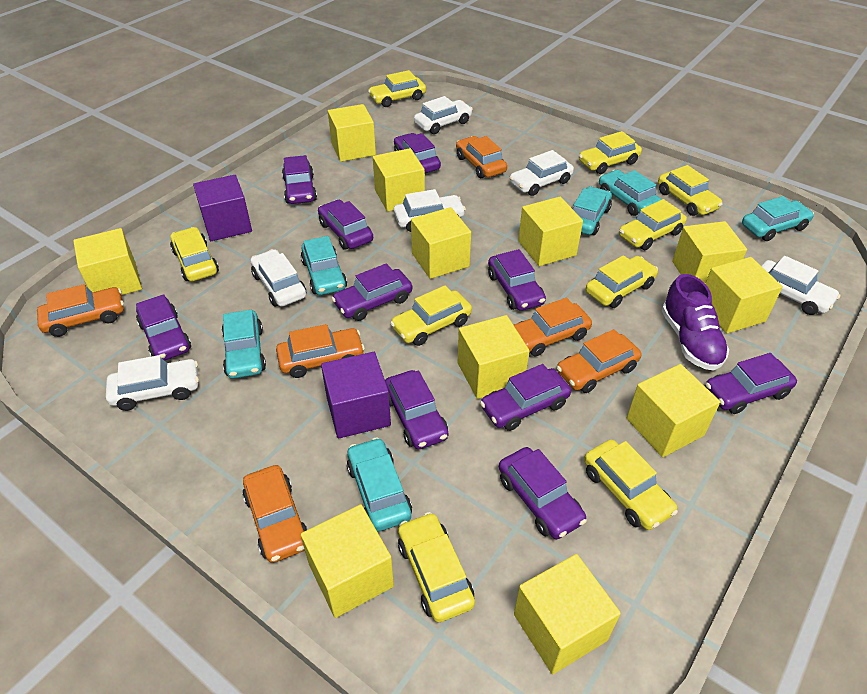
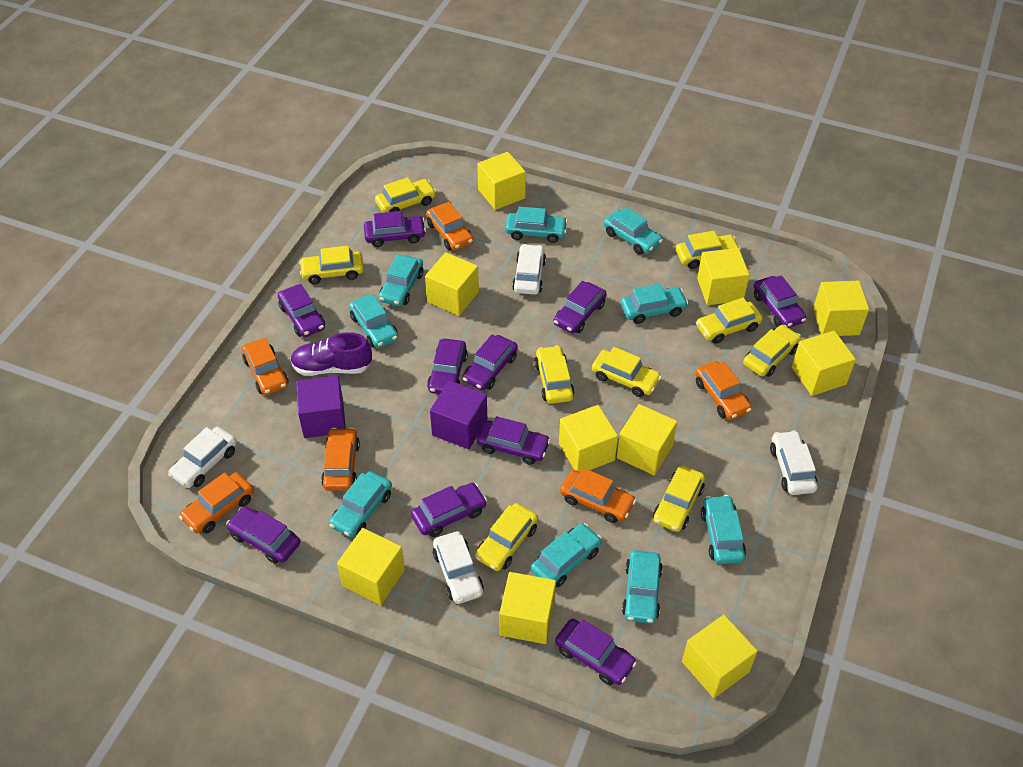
turquoise car: 6 -> 9
white car: 6 -> 4
yellow cube: 11 -> 10

